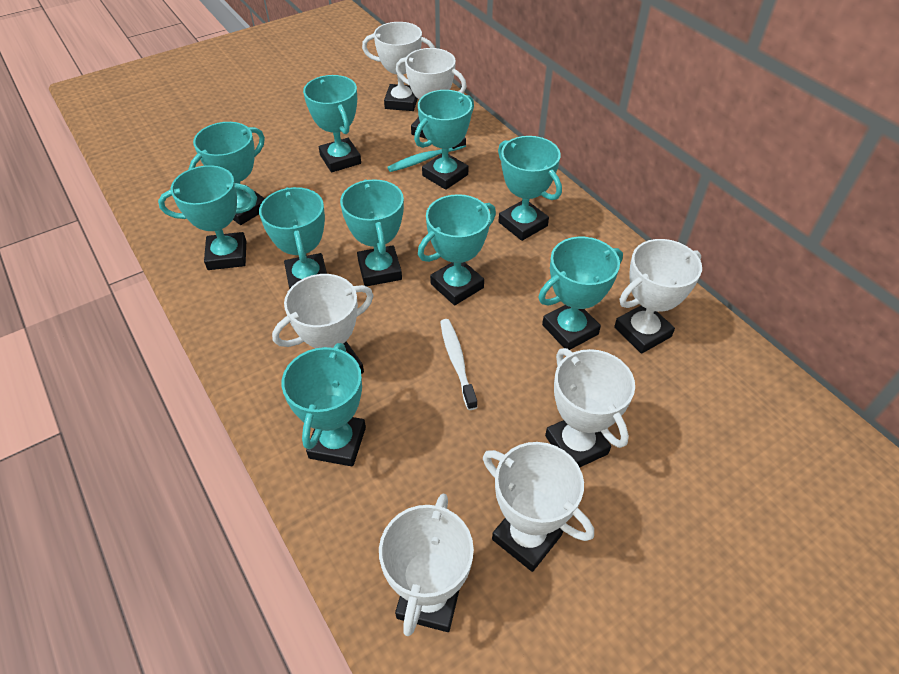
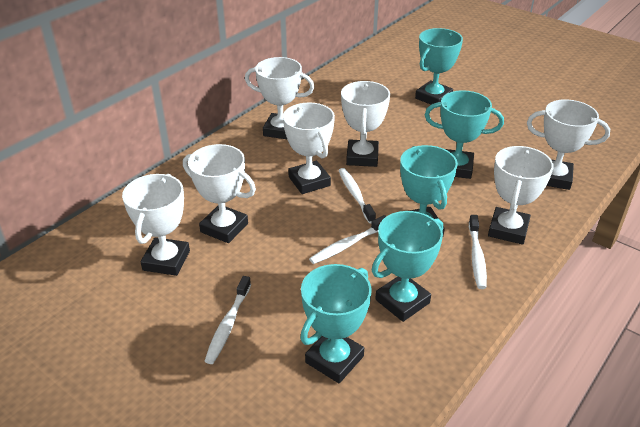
turquoise toothbrush: 1 -> 0
turquoise trophy: 10 -> 5
white toothbrush: 1 -> 4

